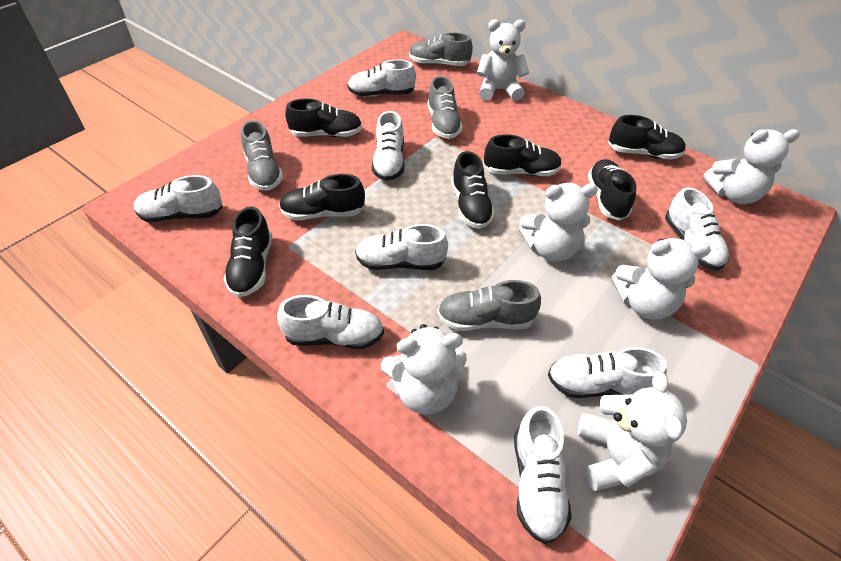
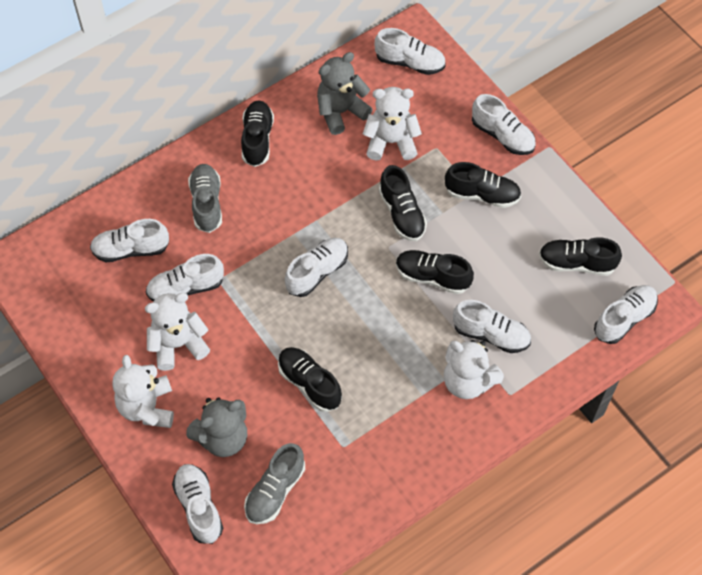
black shoe: 7 -> 6
grey shoe: 4 -> 2
grey teddy bear: 0 -> 2
white teddy bear: 6 -> 4

